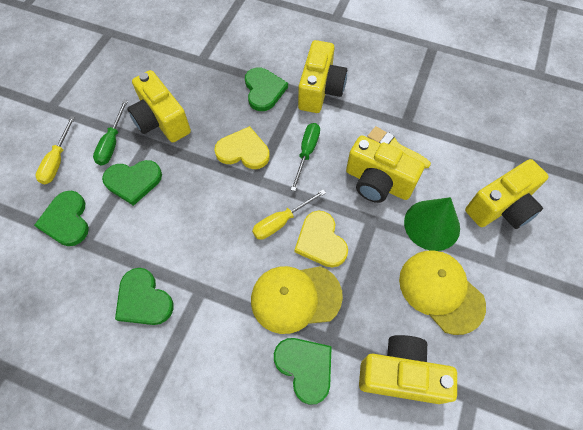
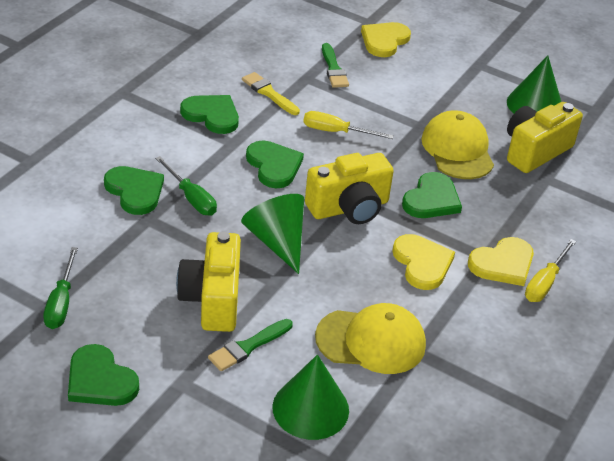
green brush: 0 -> 2
green cone: 1 -> 3
yellow camera: 5 -> 3
yellow heart: 2 -> 3

